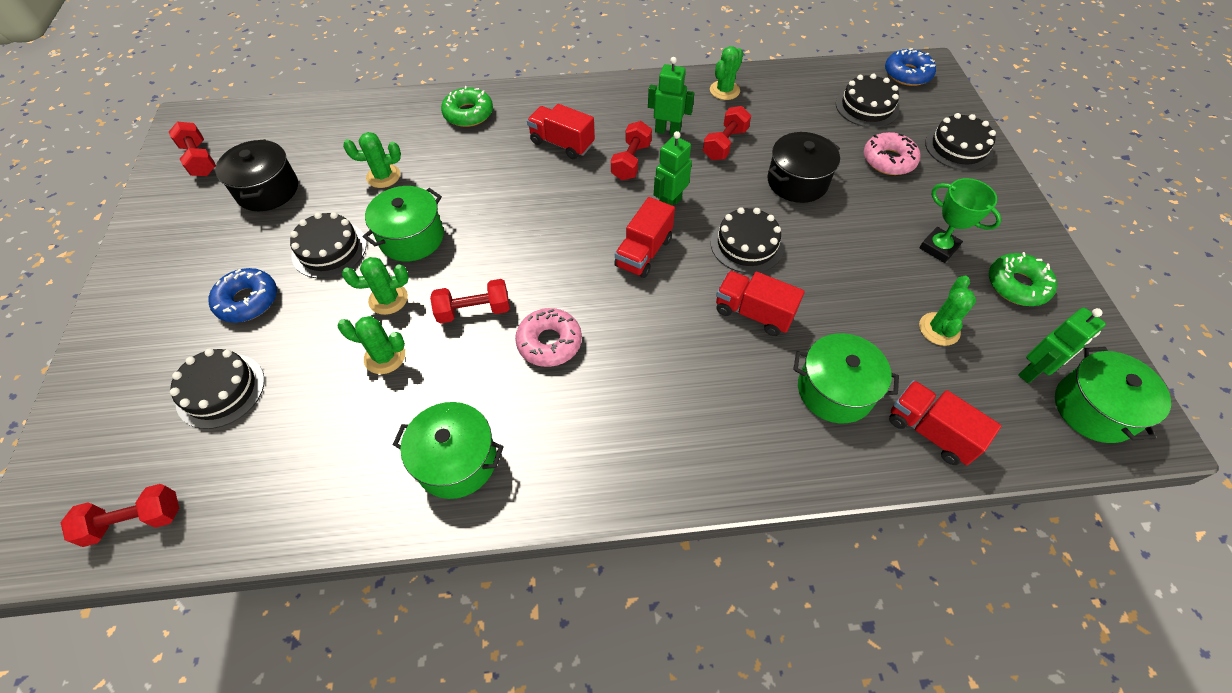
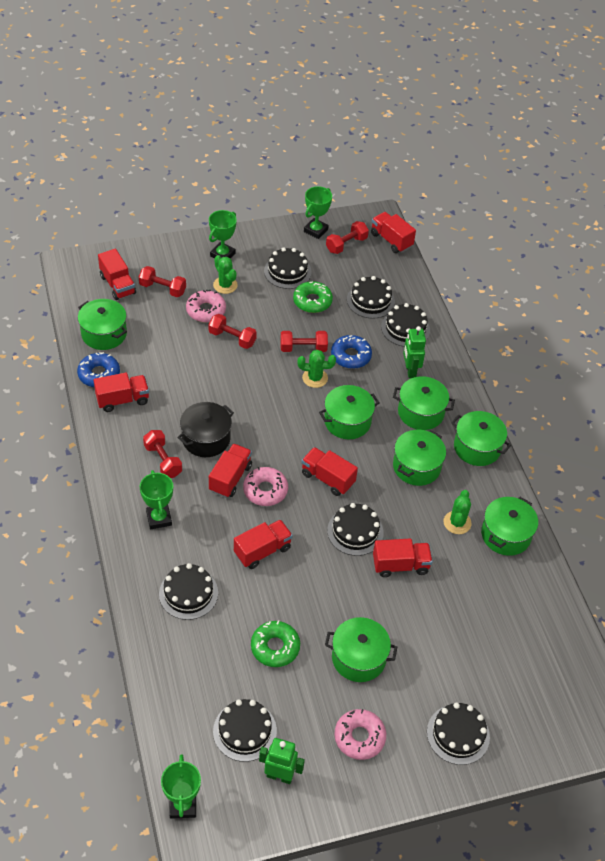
black cake: 5 -> 7
black pot: 2 -> 1
green cactus: 5 -> 3
green pot: 4 -> 7
green robot: 3 -> 2
green trophy: 1 -> 4
pink donut: 2 -> 3
red truck: 4 -> 7

